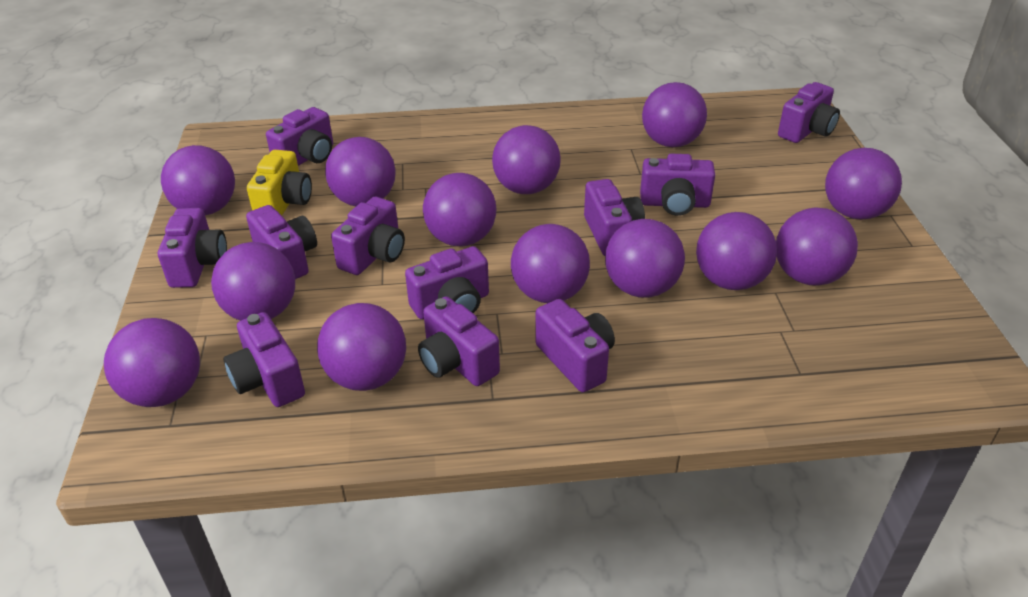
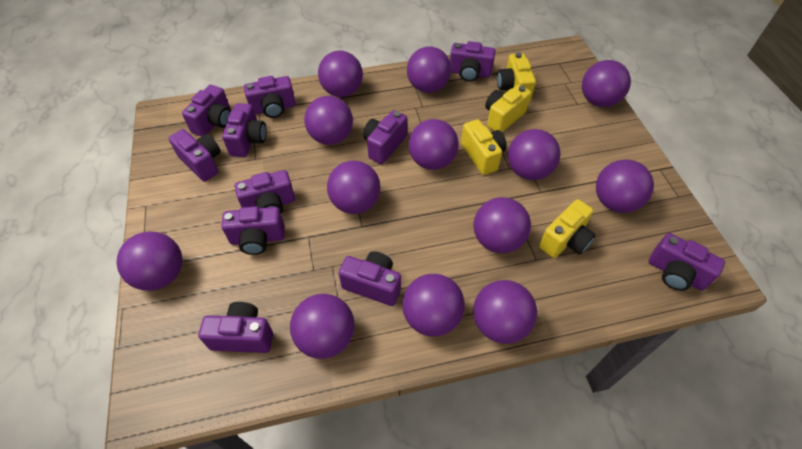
yellow camera: 1 -> 4

